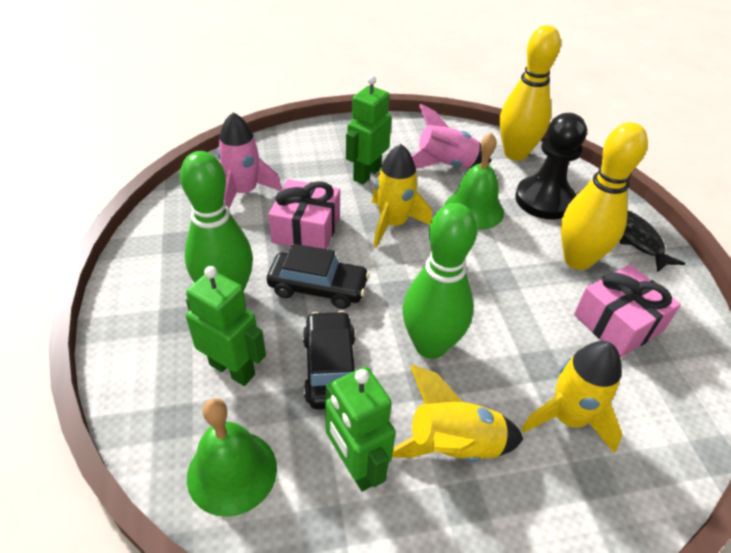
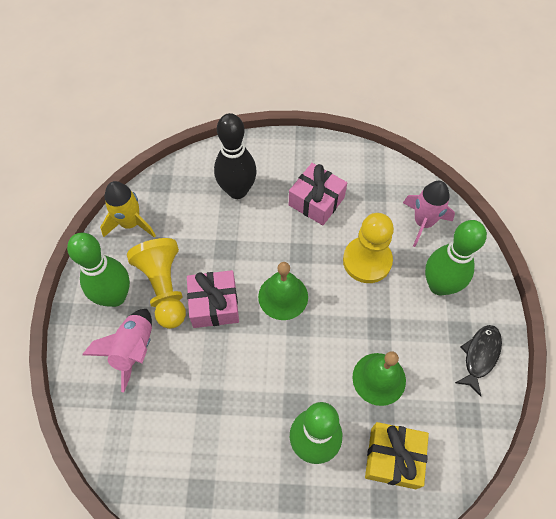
black bowling pin: 0 -> 1
black car: 2 -> 0
black pawn: 1 -> 0
green bowling pin: 2 -> 3
green robot: 3 -> 0
yellow bowling pin: 2 -> 0
yellow gift: 0 -> 1
yellow pawn: 0 -> 2
yellow rocket: 3 -> 1

